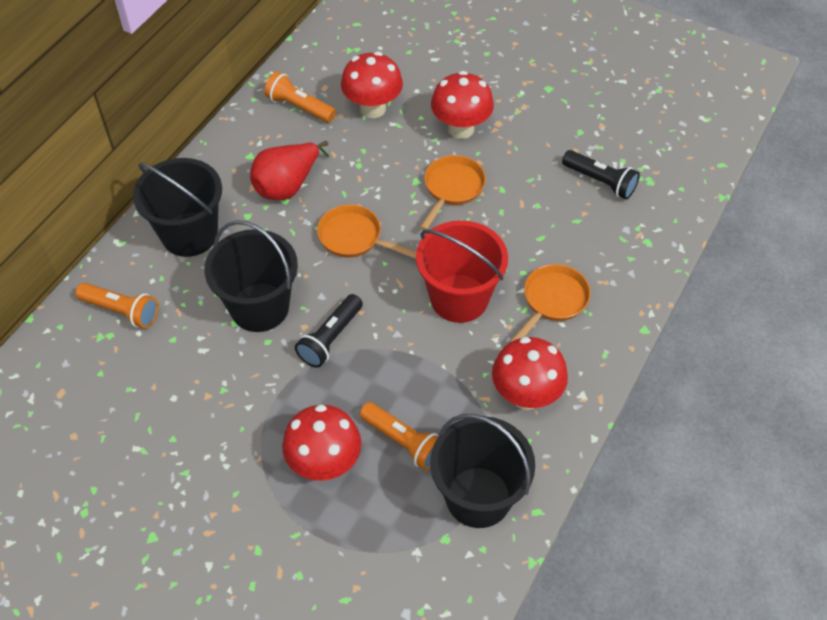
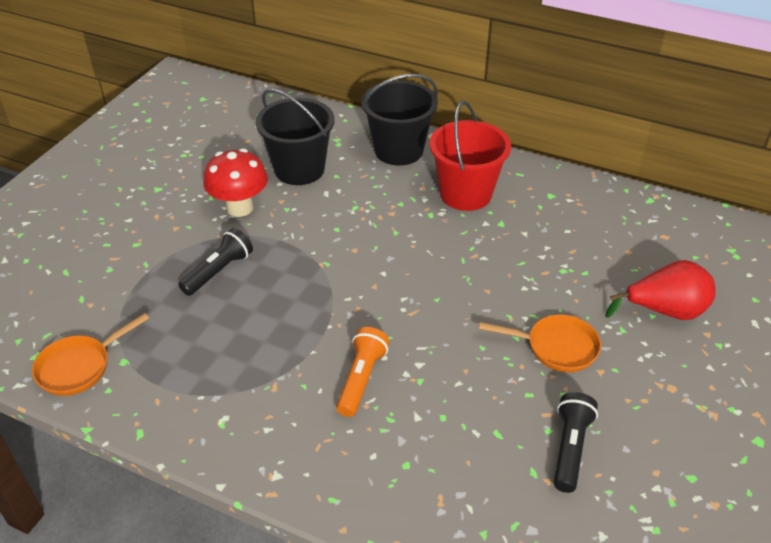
black bucket: 3 -> 2
orange flashlight: 3 -> 1
orange pan: 3 -> 2
red mushroom: 4 -> 1

